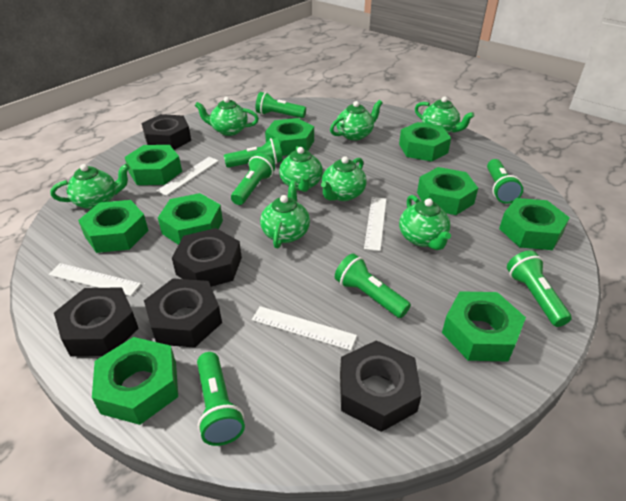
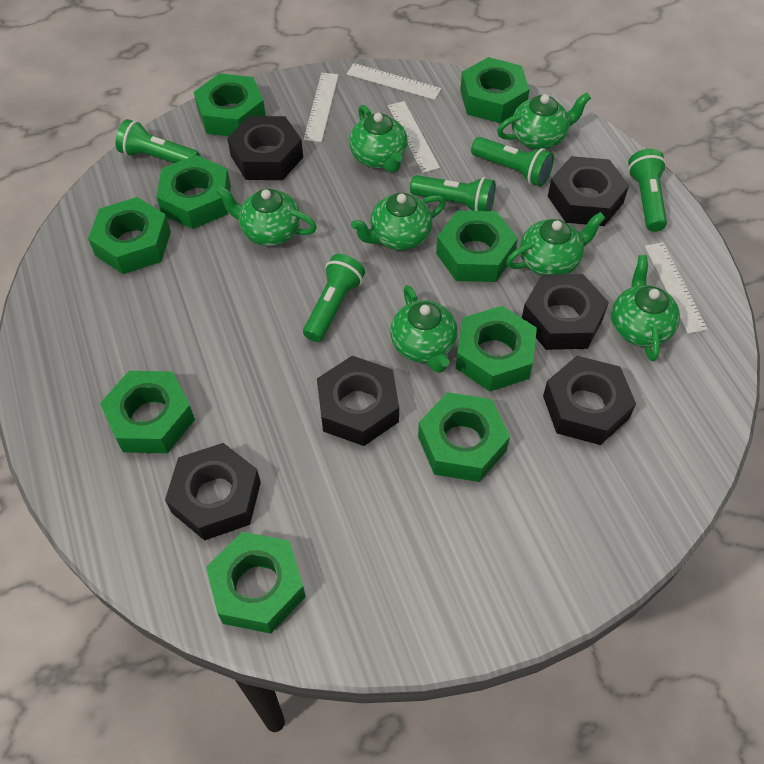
black nut: 5 -> 6
green flashlight: 7 -> 5
green teapot: 8 -> 7

